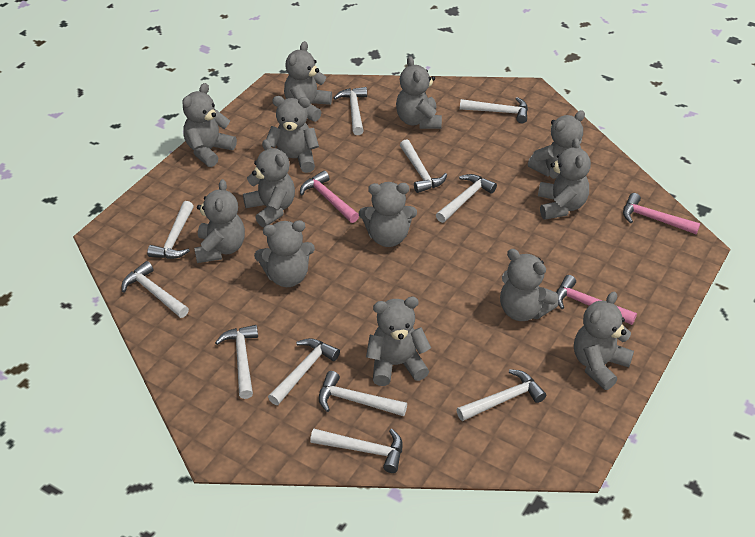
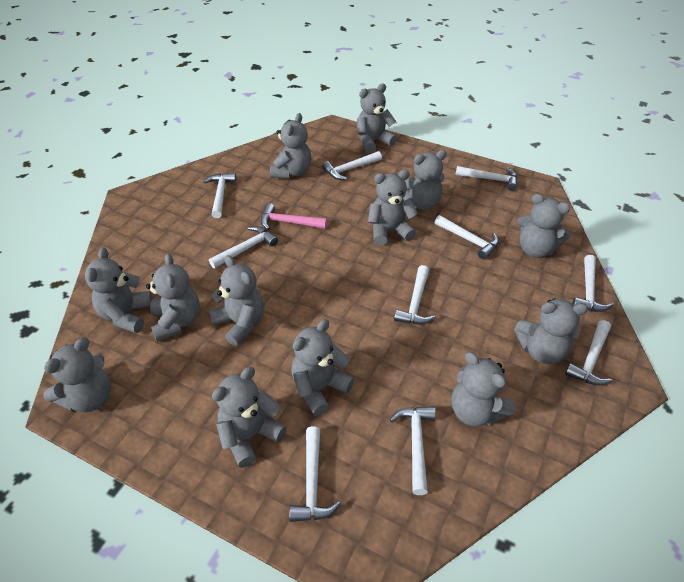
pink hammer: 3 -> 1
white hammer: 11 -> 10

